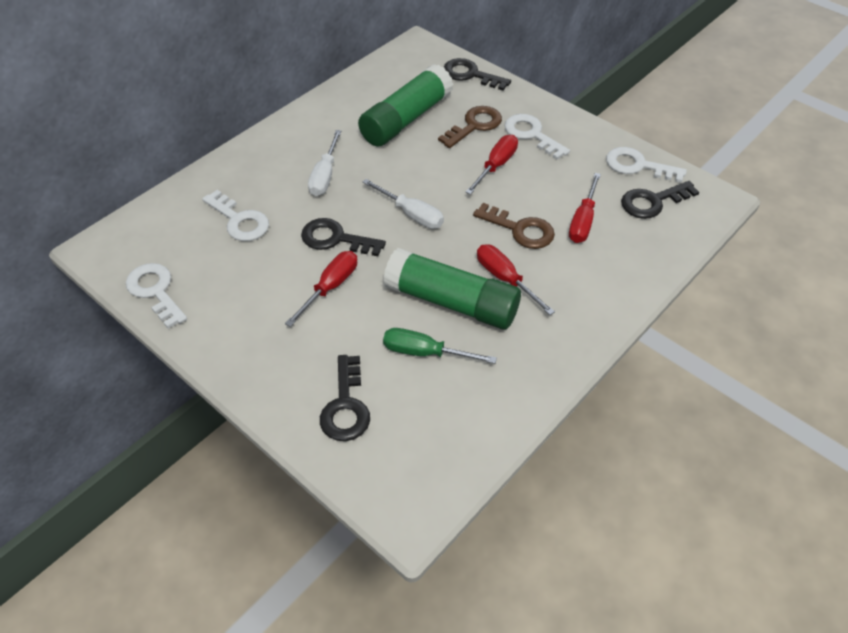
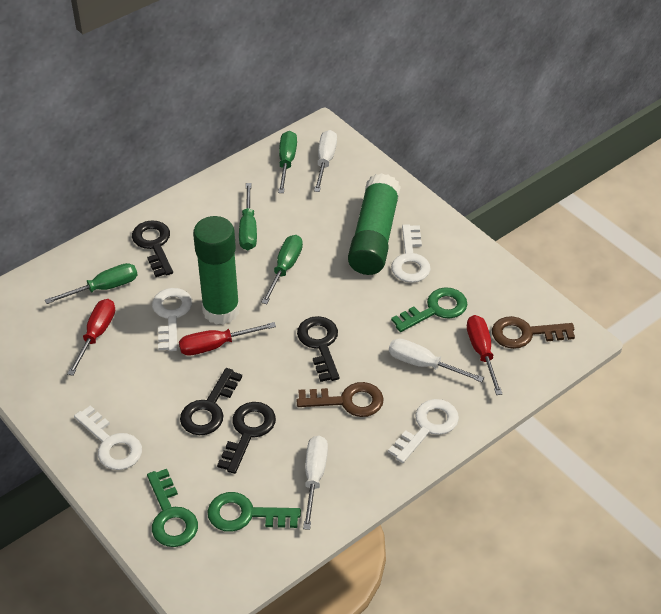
green key: 0 -> 3
green screwdriver: 1 -> 4
red screwdriver: 4 -> 3
white screwdriver: 2 -> 3

